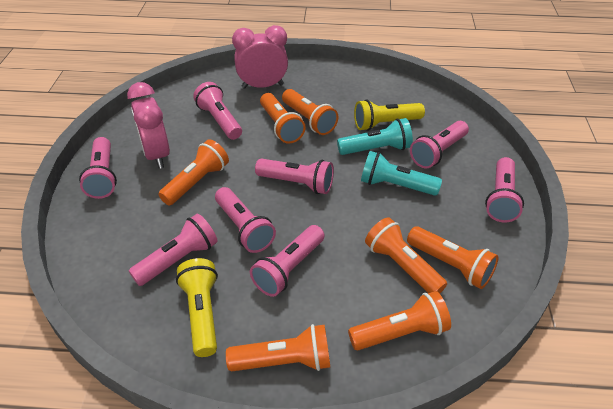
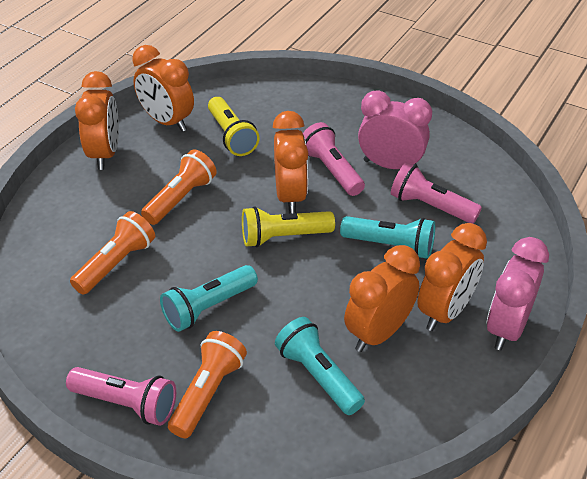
orange clock: 0 -> 5
orange flashlight: 7 -> 3
pink flashlight: 8 -> 3
turquoise flashlight: 2 -> 3

